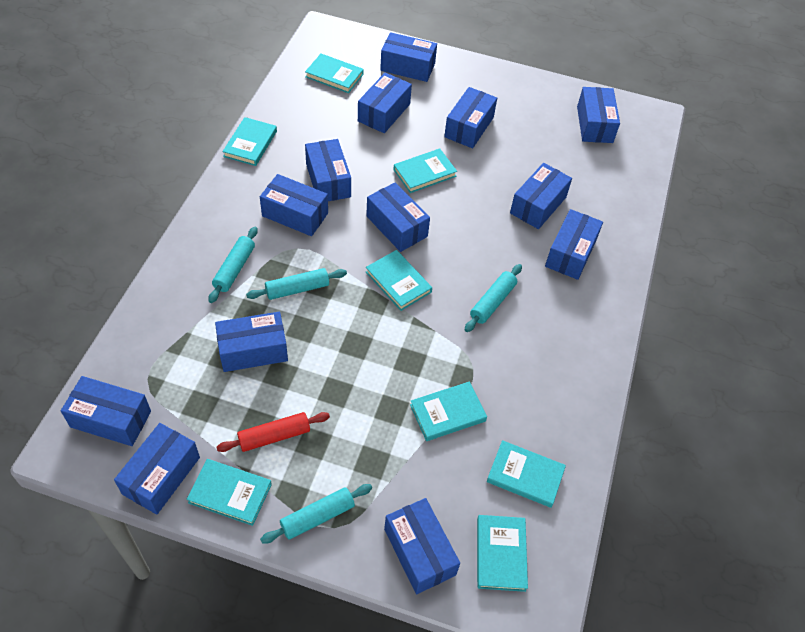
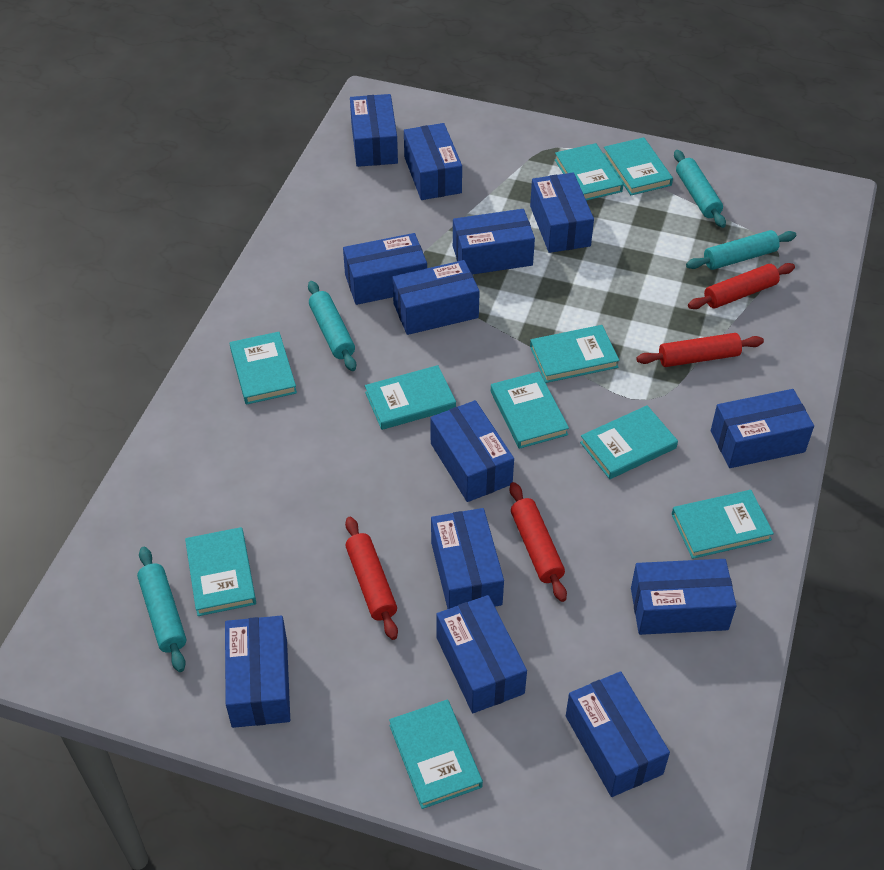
red rolling pin: 1 -> 4
turquoise book: 8 -> 10

